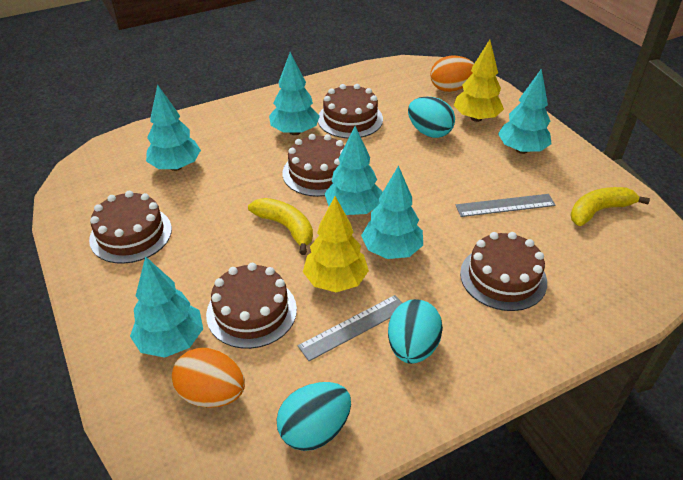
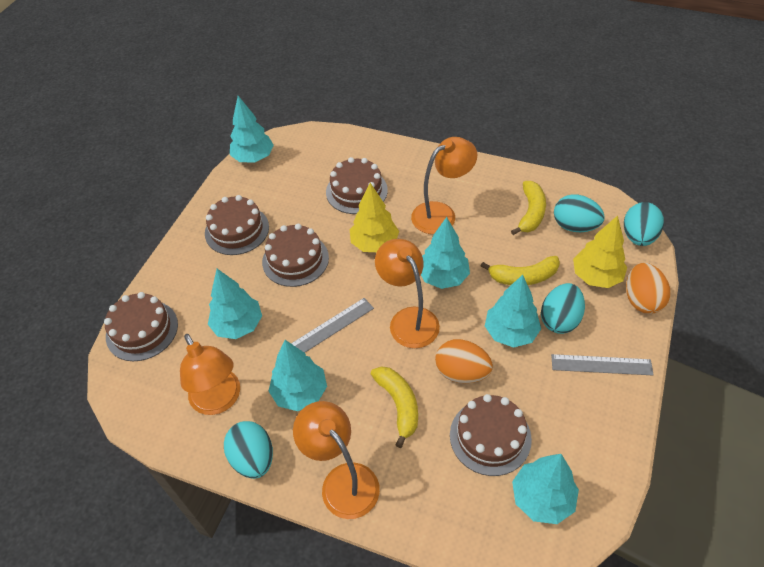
orange lamp: 0 -> 4
turquoise egg: 3 -> 4
yellow banana: 2 -> 3

